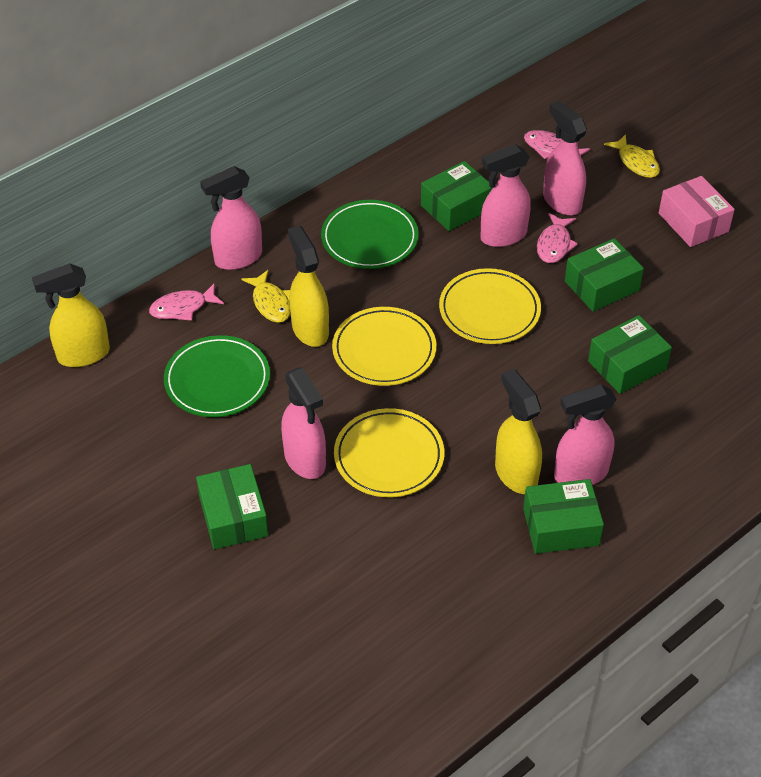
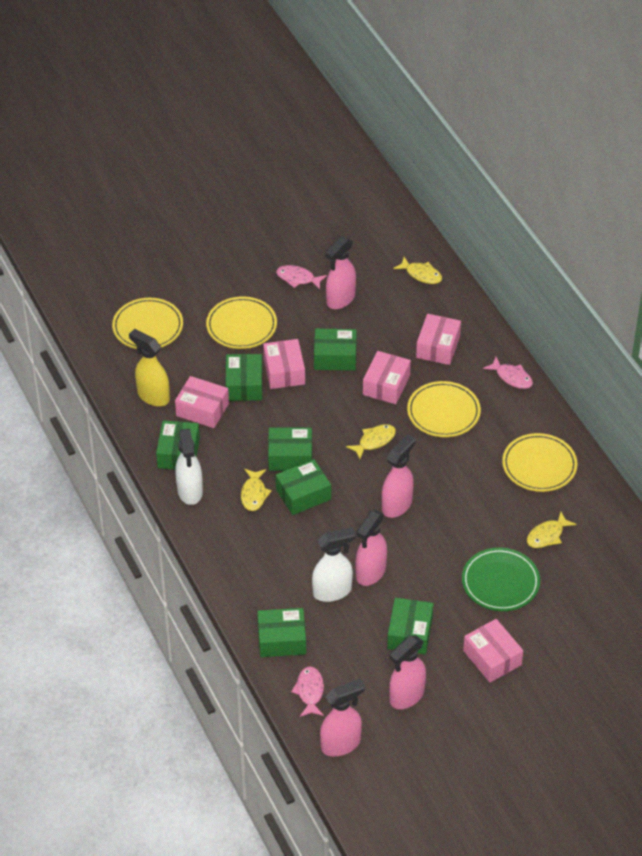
green box: 5 -> 7
green plate: 2 -> 1
pink box: 1 -> 5
white spray bottle: 0 -> 2
yellow fish: 2 -> 4
yellow plate: 3 -> 4
yellow spray bottle: 3 -> 1

